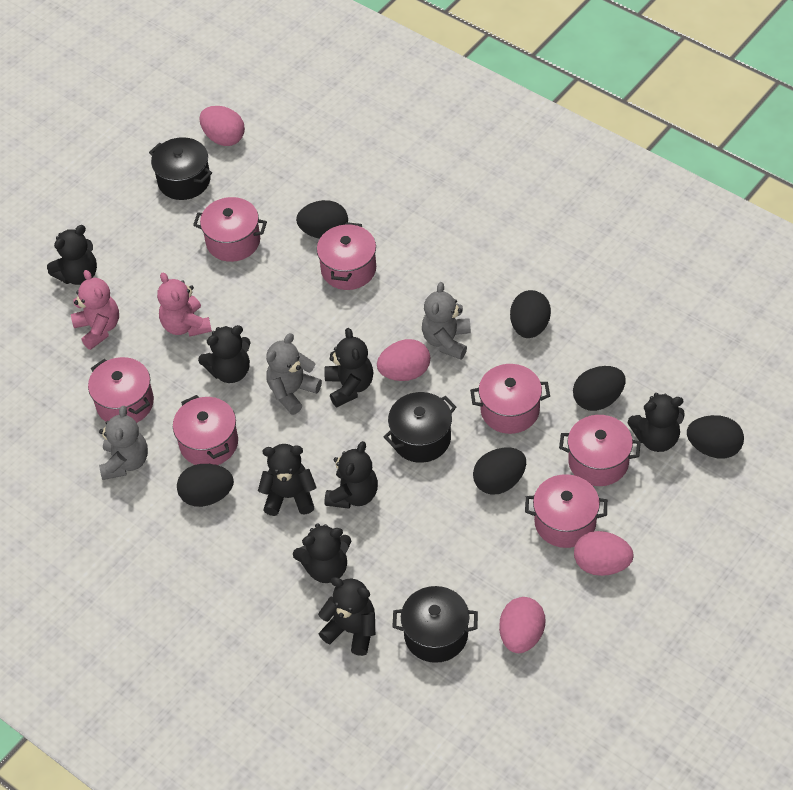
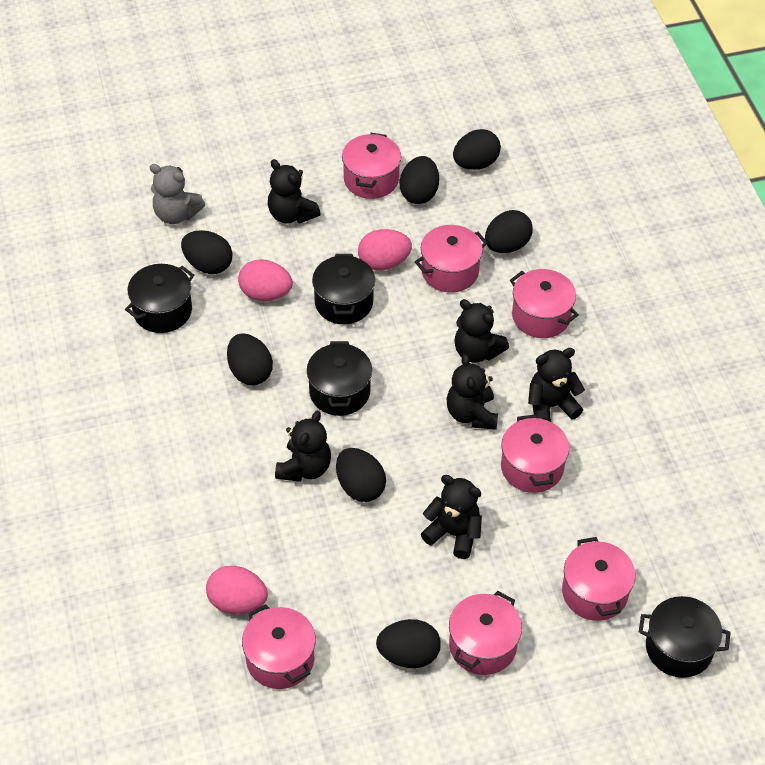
black egg: 6 -> 7
black pot: 3 -> 4
black teddy bear: 8 -> 6
grey teddy bear: 3 -> 1
pink egg: 4 -> 3
pink teddy bear: 2 -> 0

